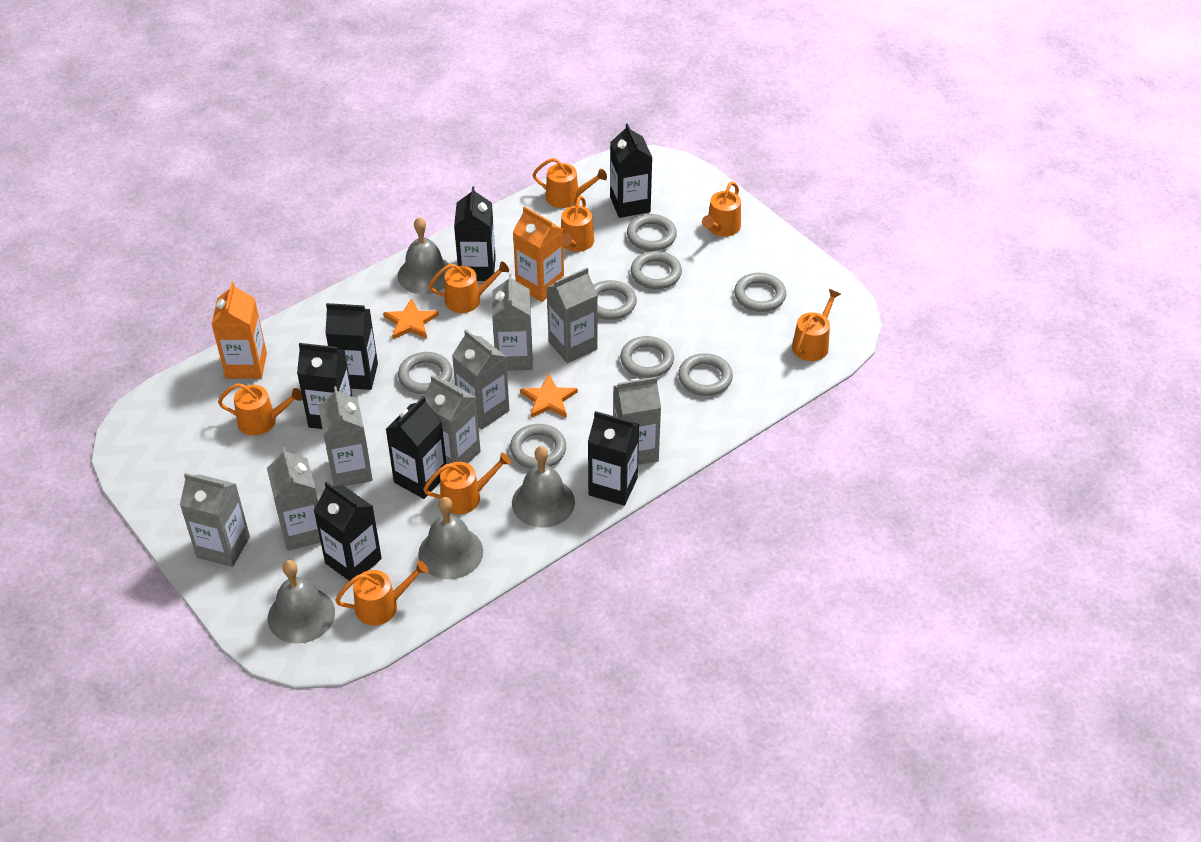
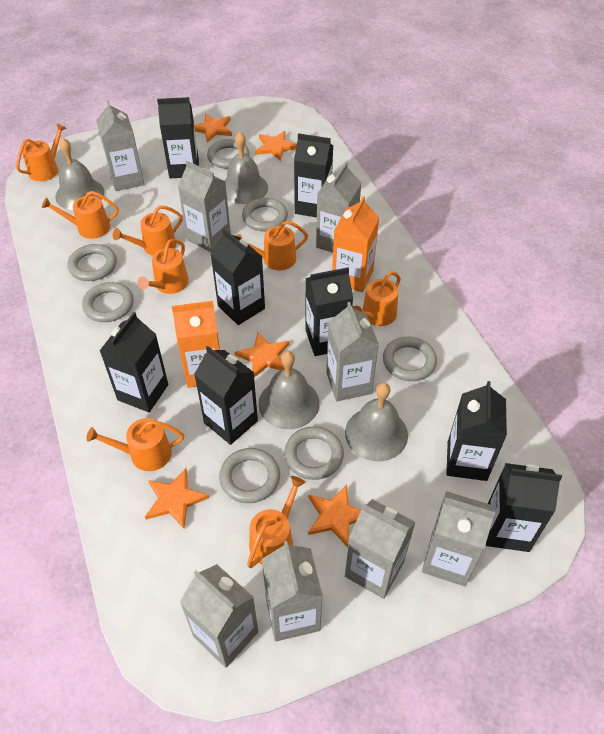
black carton: 7 -> 8
grey ring: 8 -> 7
orange star: 2 -> 5

